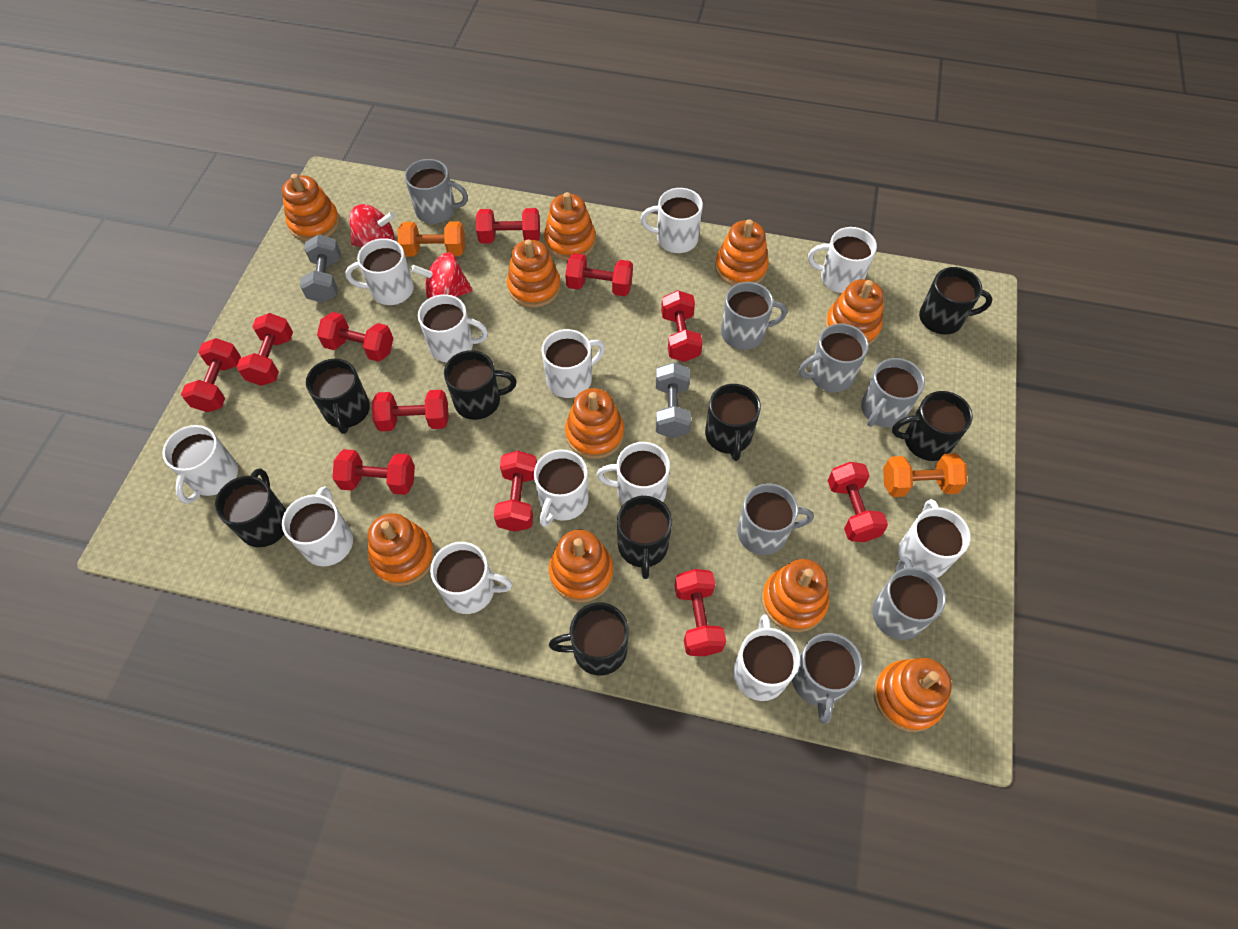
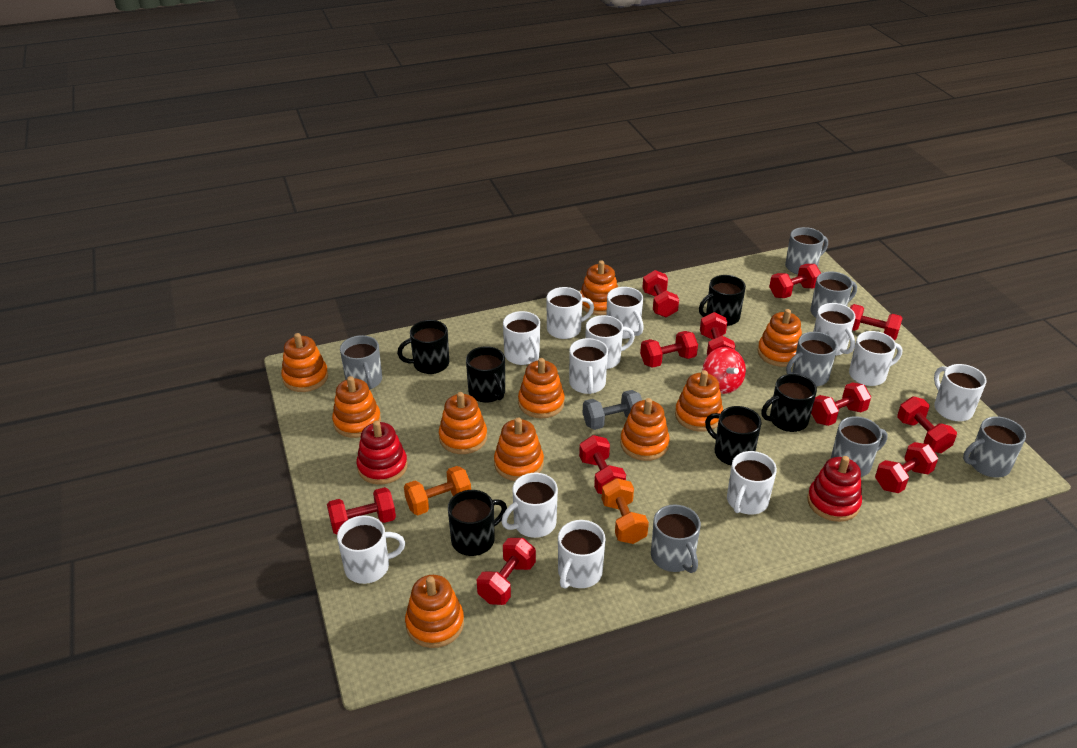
black mug: 8 -> 6
grey dumbbell: 2 -> 1
red spinning top: 2 -> 1
red stacking toy: 0 -> 2

